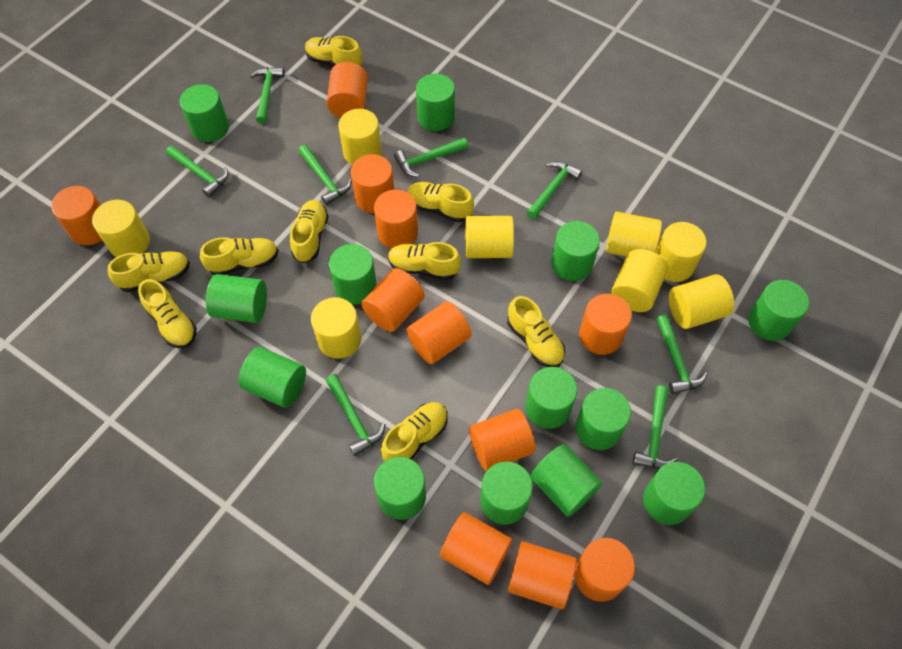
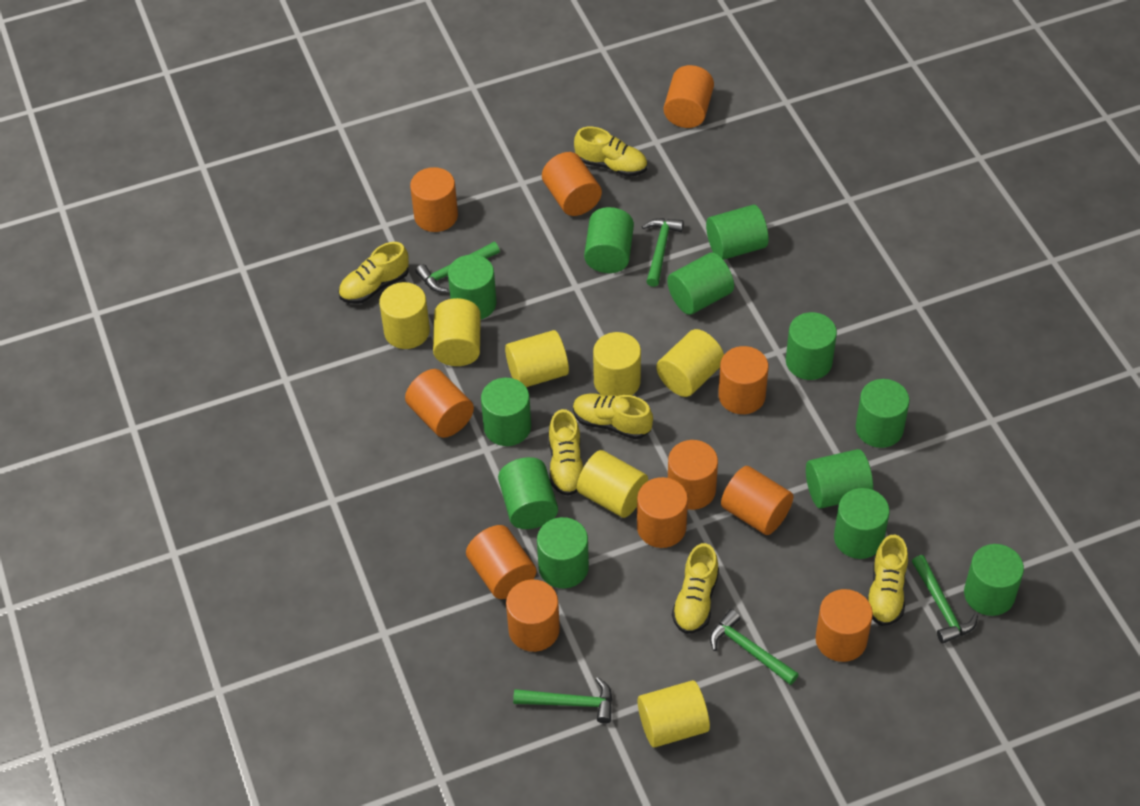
green cylinder: 13 -> 12
green hammer: 8 -> 5
yellow cylinder: 8 -> 7
yellow shoe: 9 -> 6

